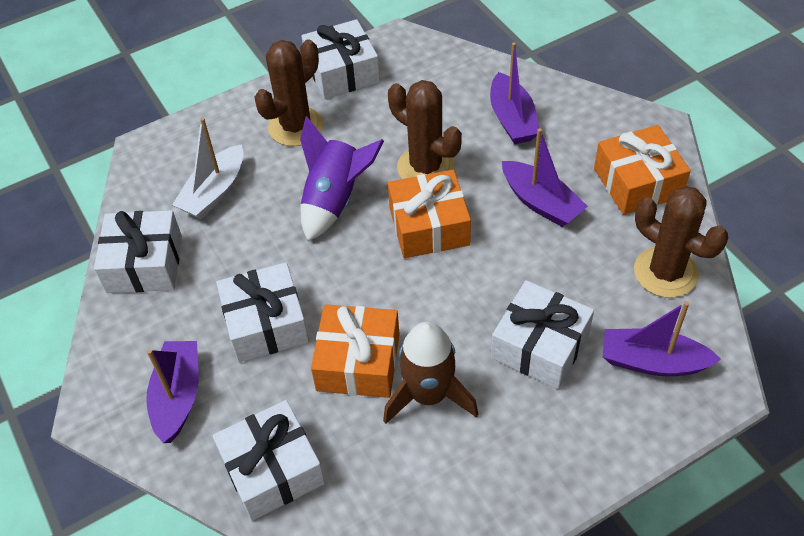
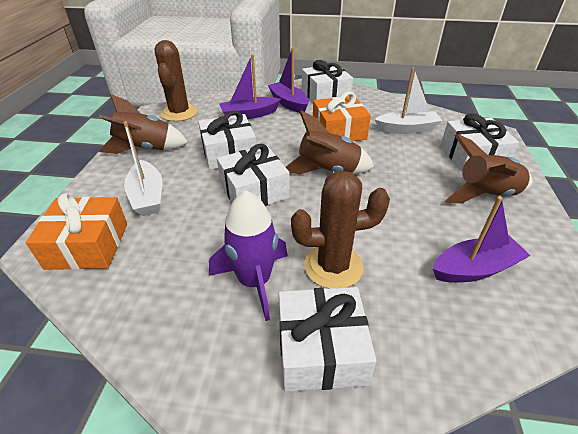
brown cactus: 3 -> 2
brown rocket: 1 -> 3
orange gift: 3 -> 2
purple boat: 4 -> 3
white boat: 1 -> 2

